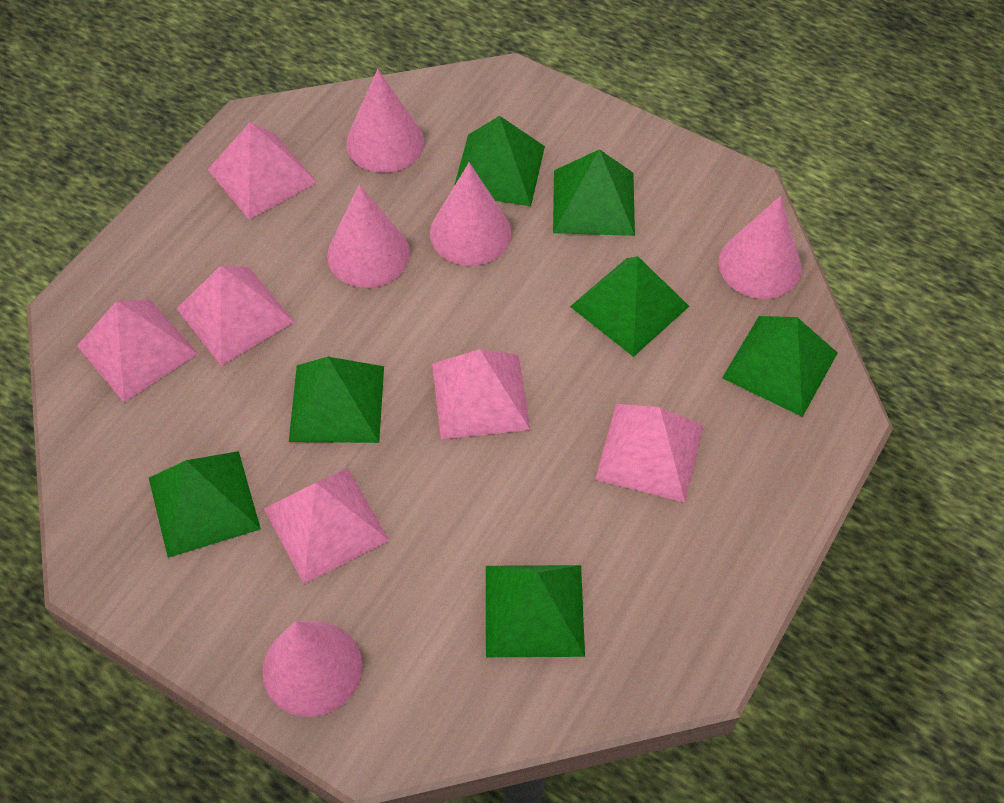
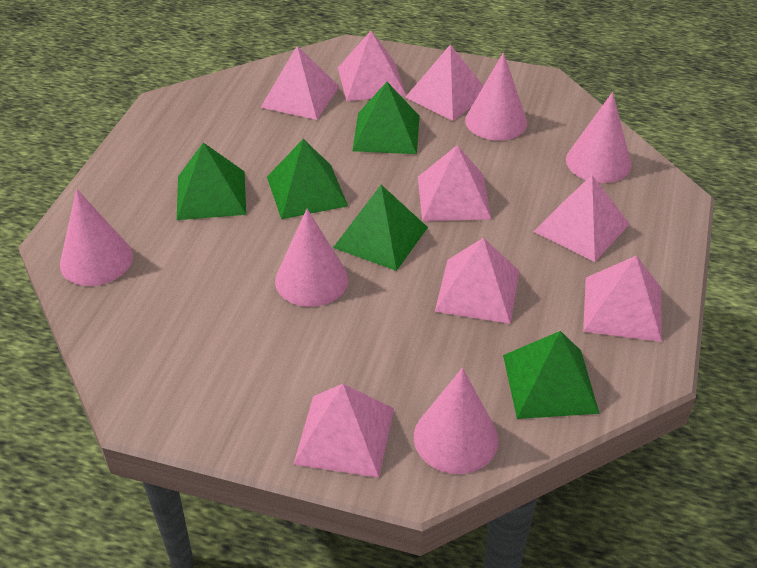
green pyramid: 7 -> 5
pink pyramid: 6 -> 8

